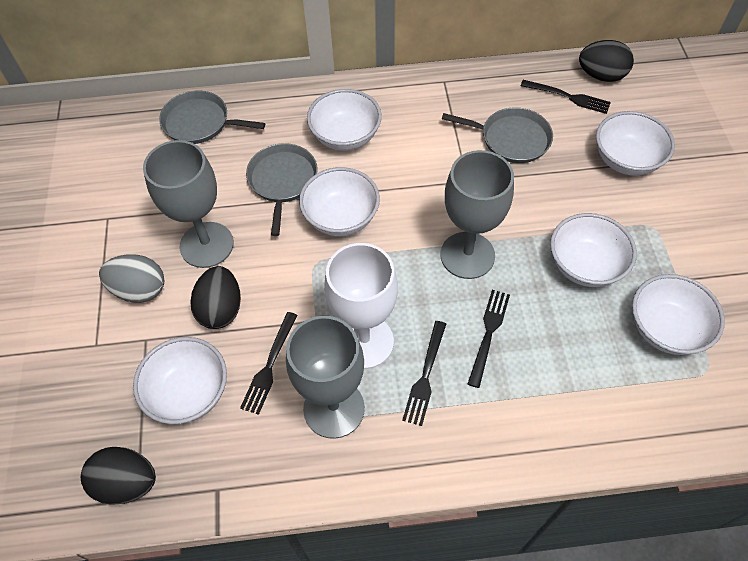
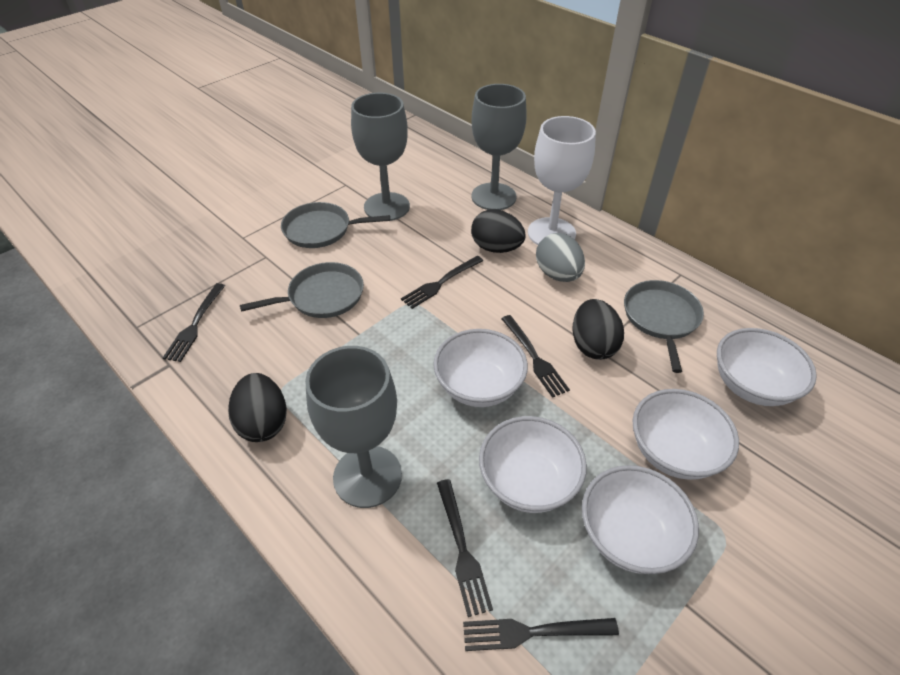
black fork: 4 -> 5
white bowl: 6 -> 5

